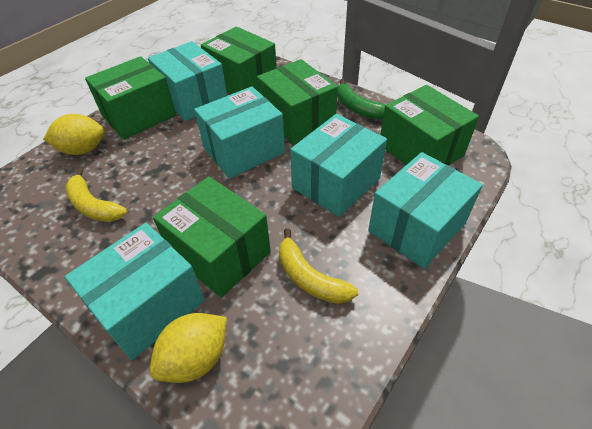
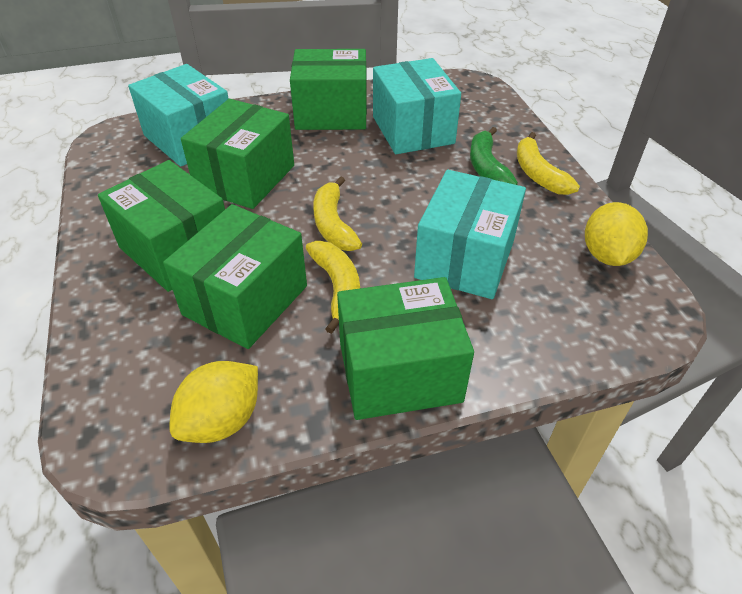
turquoise box: 5 -> 3
yellow banana: 2 -> 3

